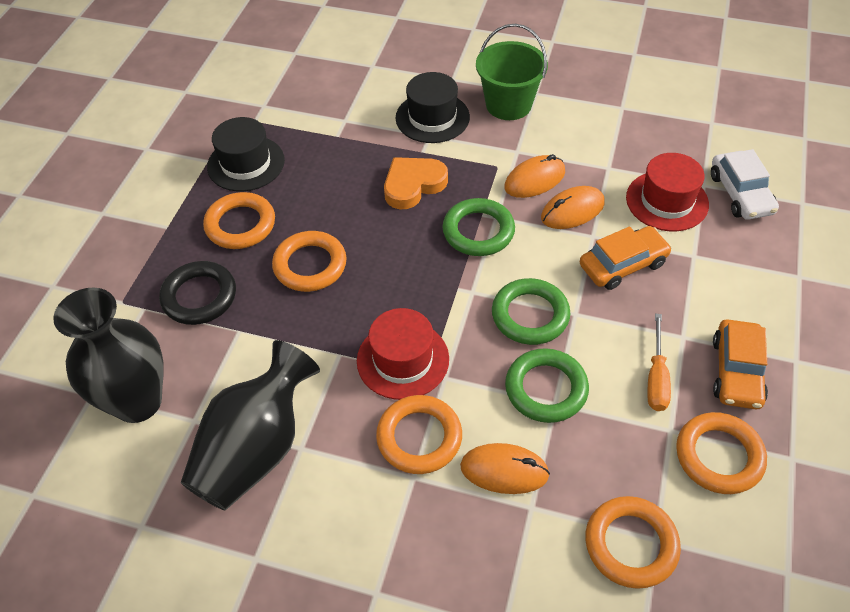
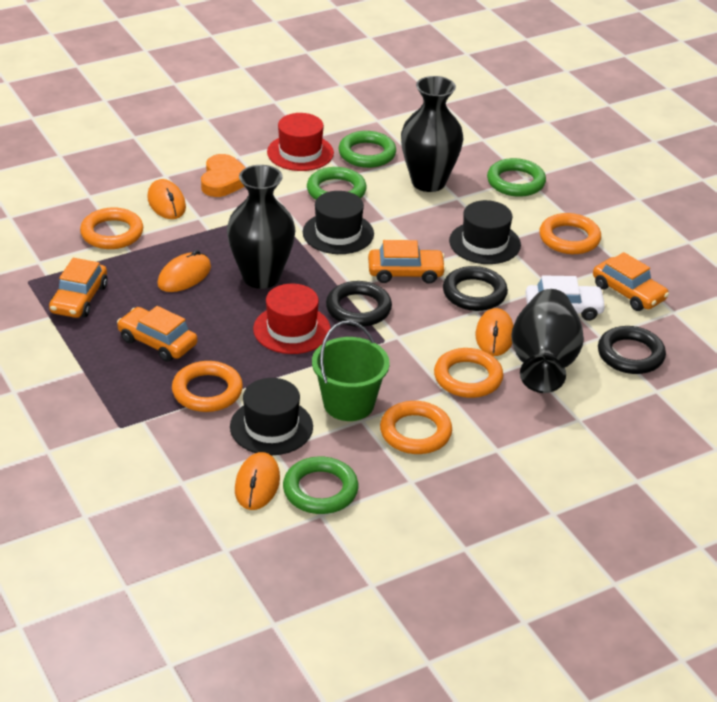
black hat: 2 -> 3
black ring: 1 -> 3
black vase: 2 -> 3
green ring: 3 -> 4
orange car: 2 -> 4
orange mouse: 3 -> 4
orange screwdriver: 1 -> 0

